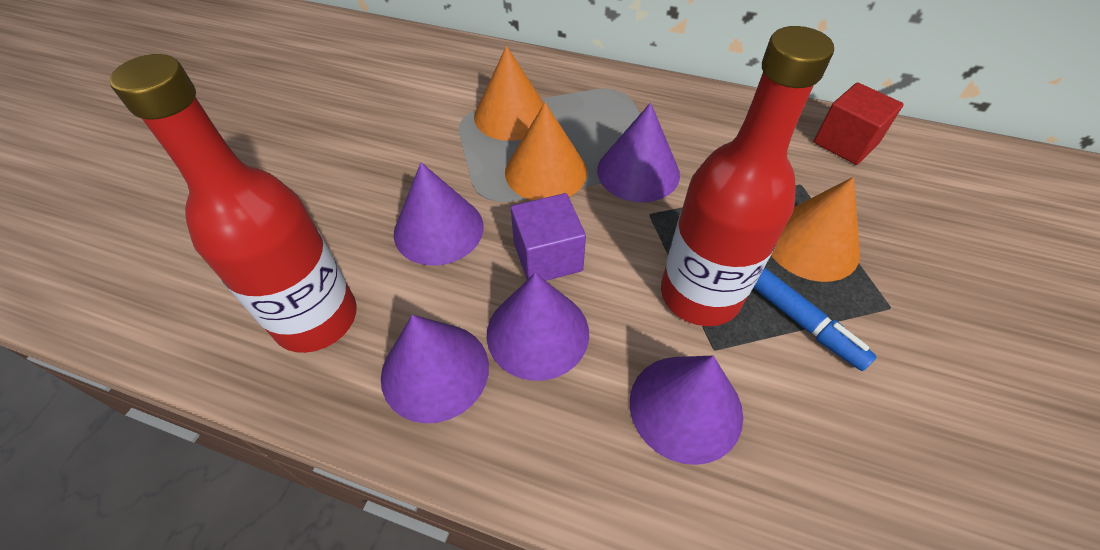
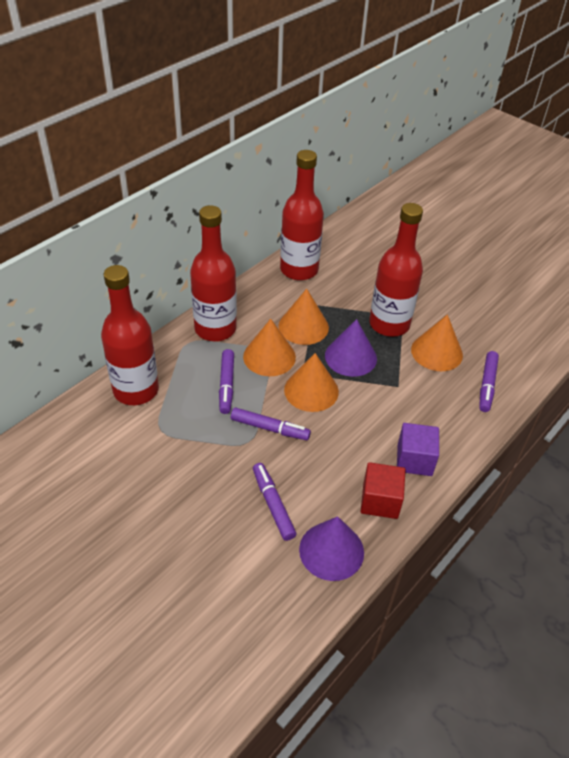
blue marker: 1 -> 0
orange cone: 3 -> 4
purple cone: 5 -> 2
purple marker: 0 -> 4
red bottle: 2 -> 4

